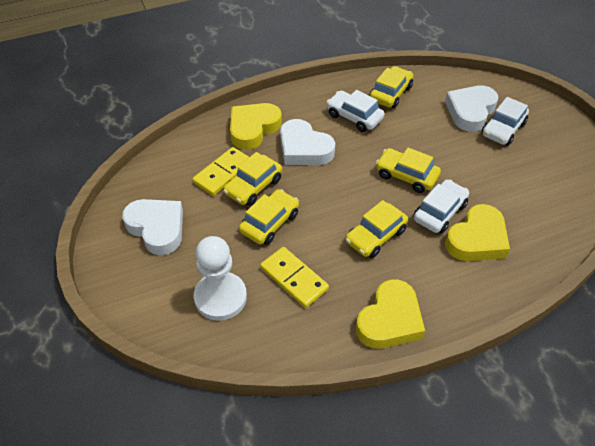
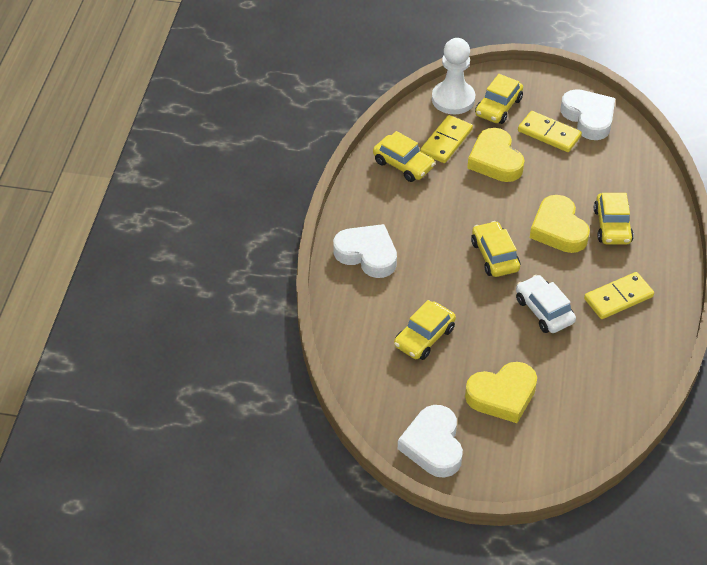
white car: 3 -> 1
yellow domino: 2 -> 3

